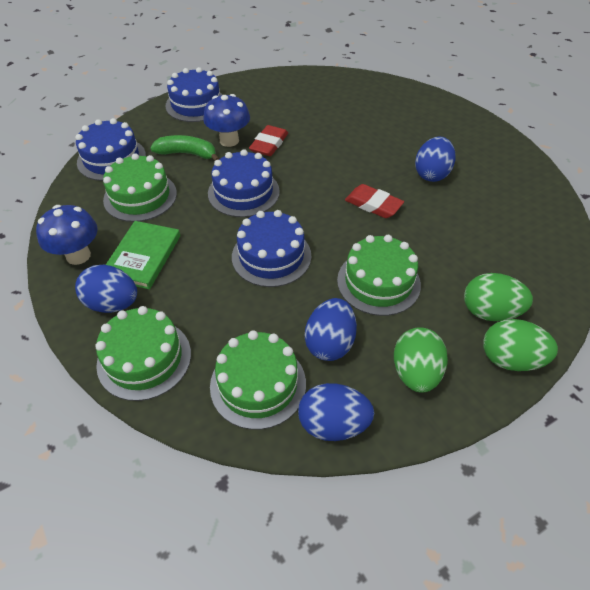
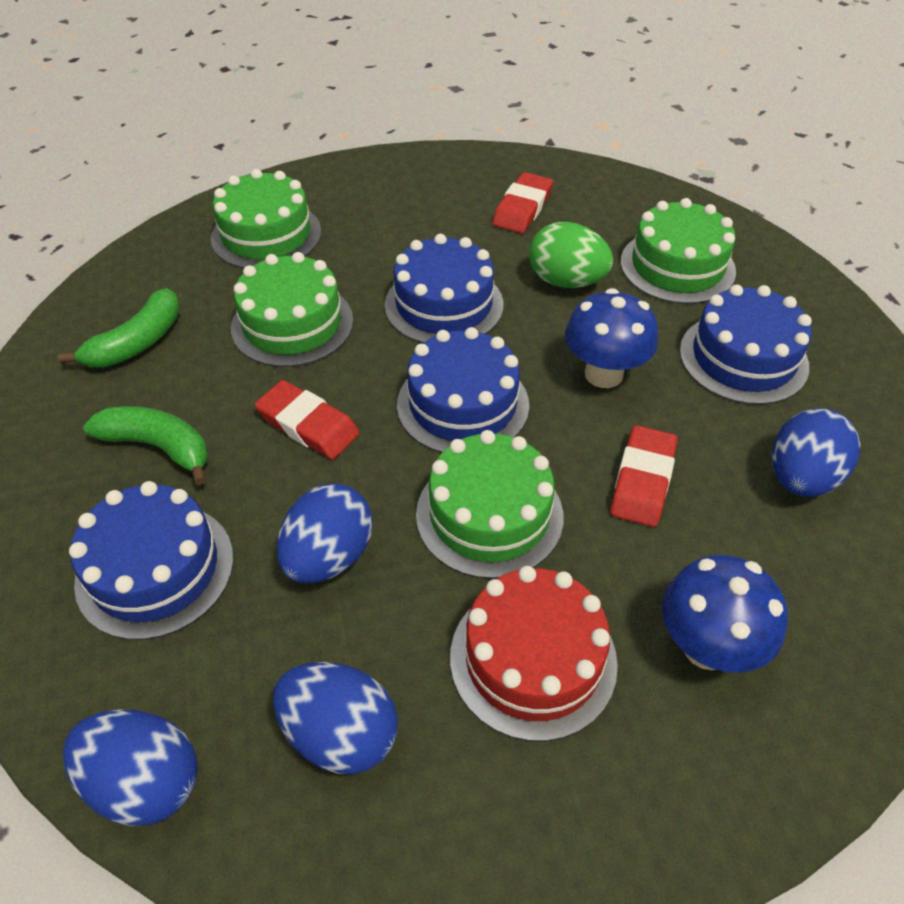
green banana: 1 -> 2
green book: 1 -> 0
green egg: 3 -> 1
red cake: 0 -> 1
red eraser: 2 -> 3

